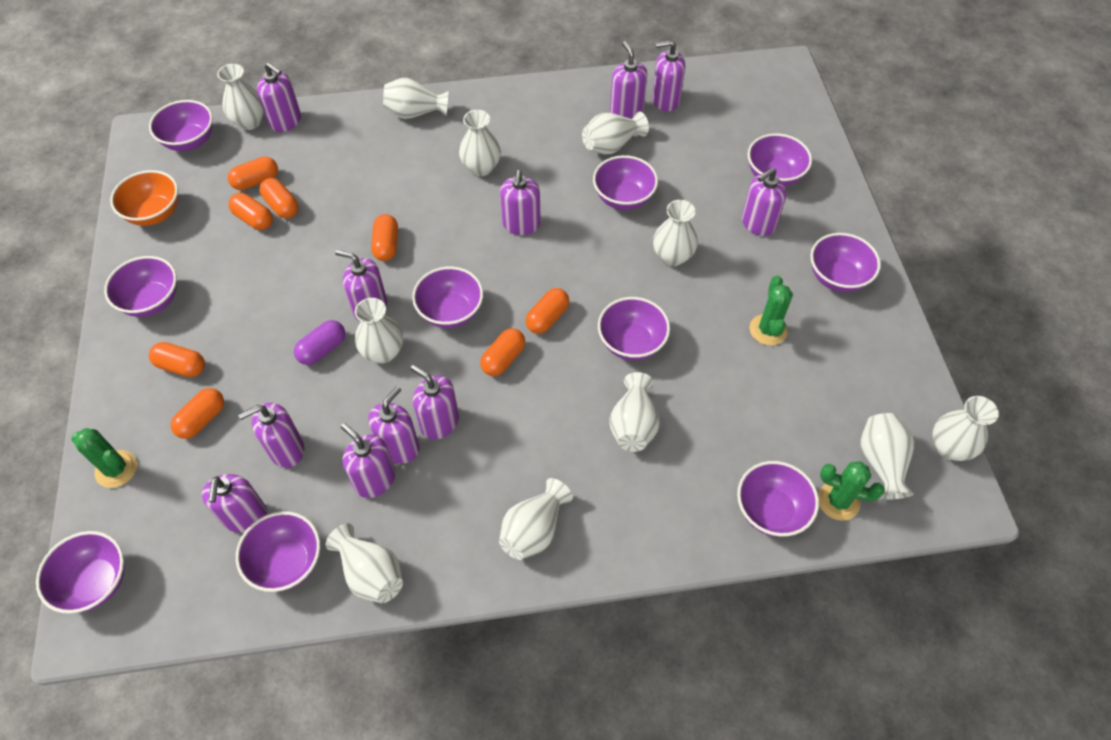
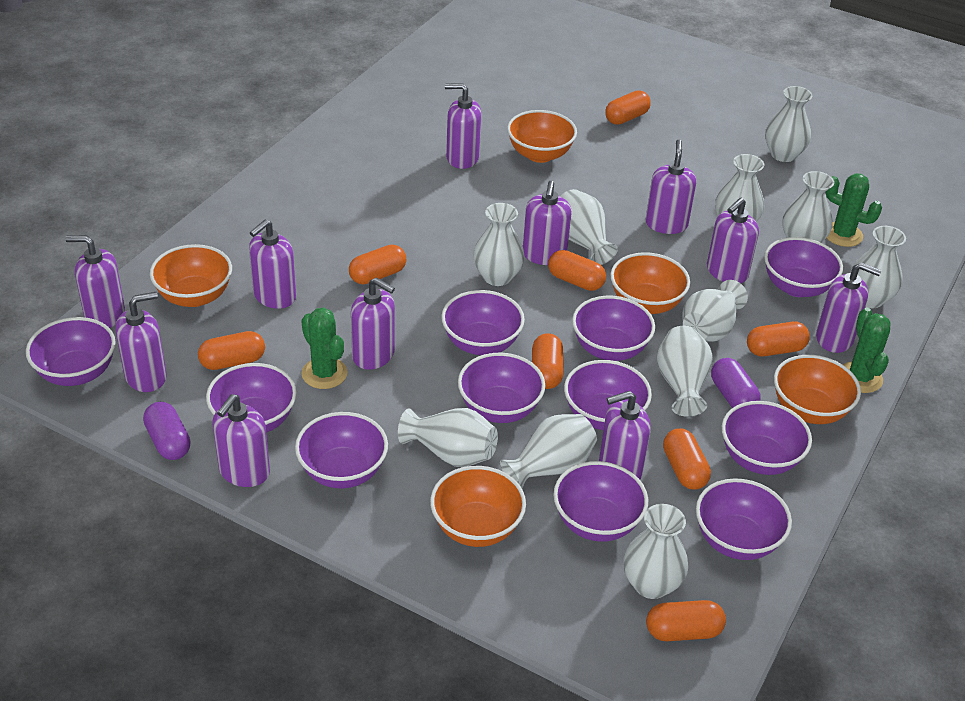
orange bowl: 1 -> 5
purple bowl: 10 -> 11
purple capsule: 1 -> 2

